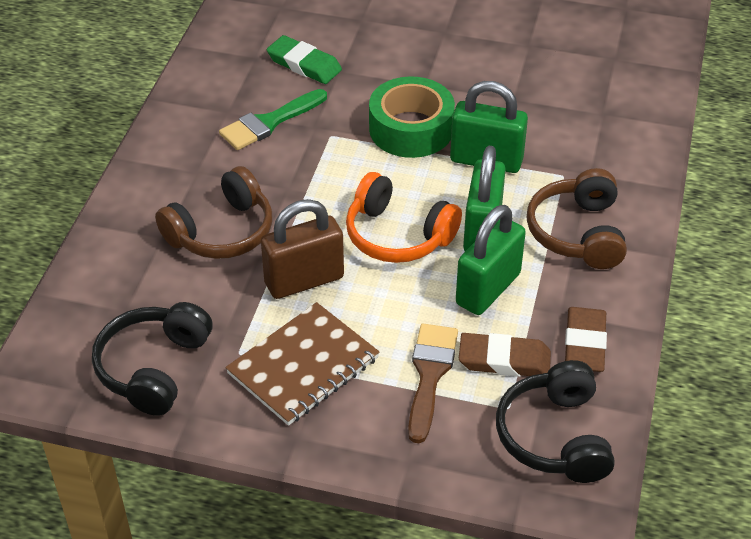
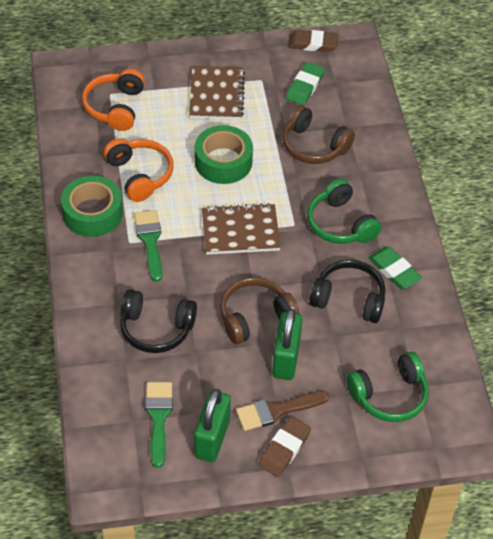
brown notebook: 1 -> 2
brown padlock: 1 -> 0
green brush: 1 -> 2
green eraser: 1 -> 2
green headphones: 0 -> 2
green padlock: 3 -> 2
green tape: 1 -> 2
orange headphones: 1 -> 2

